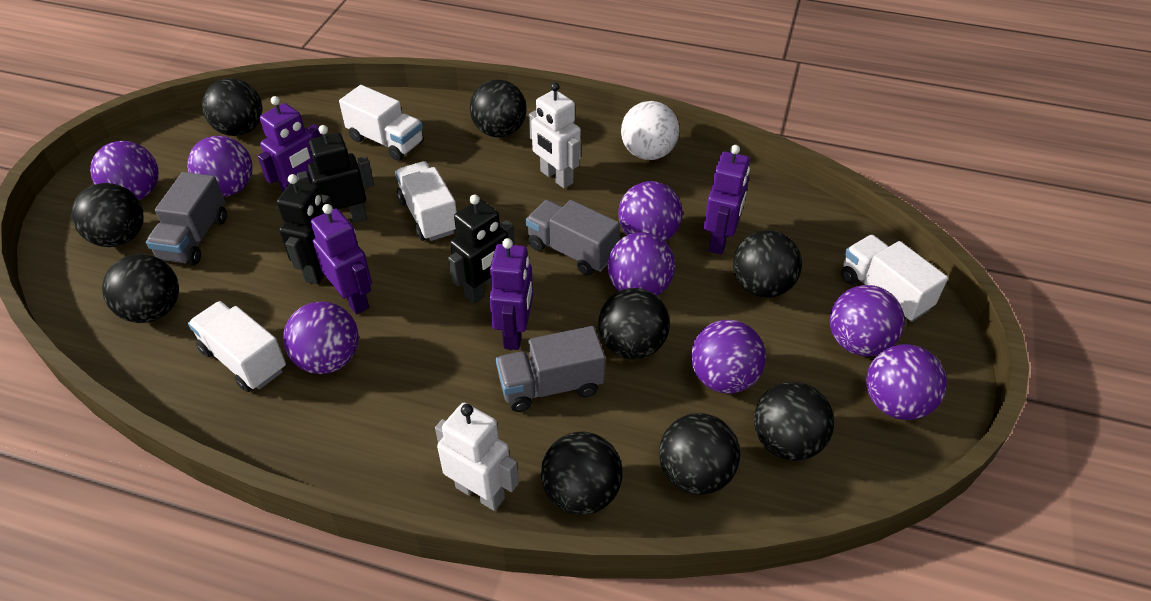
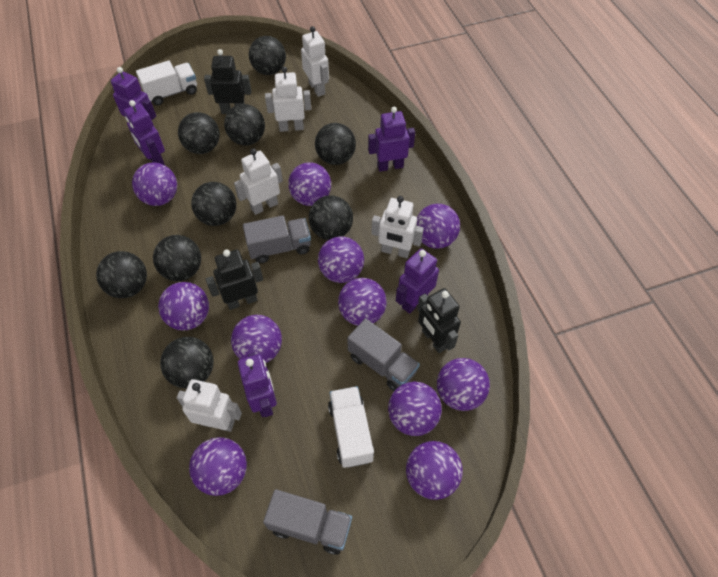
purple ball: 8 -> 11
purple robot: 4 -> 5
white ball: 1 -> 0
white robot: 2 -> 5
white truck: 4 -> 2

